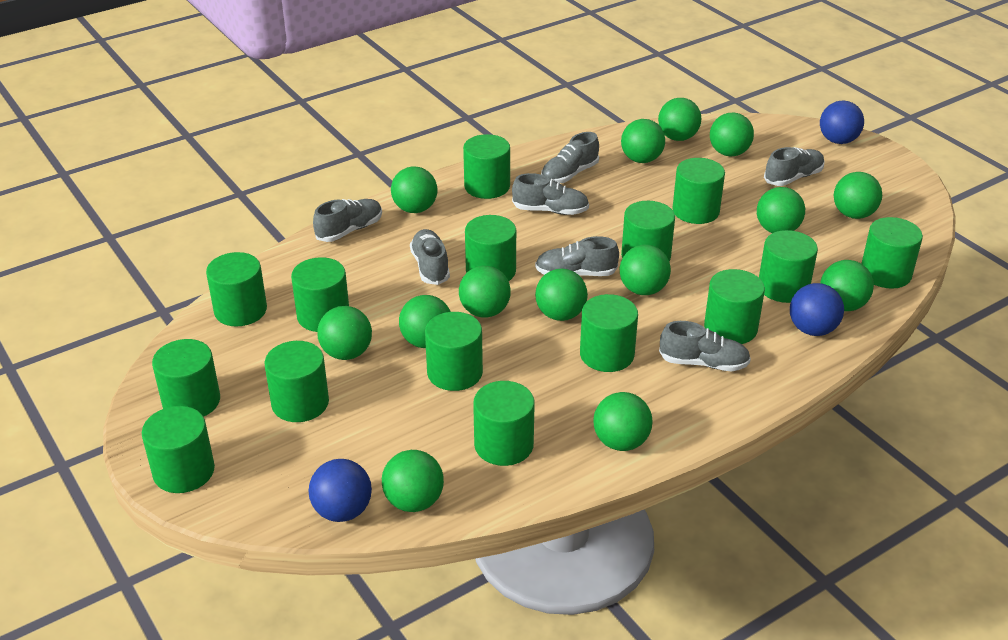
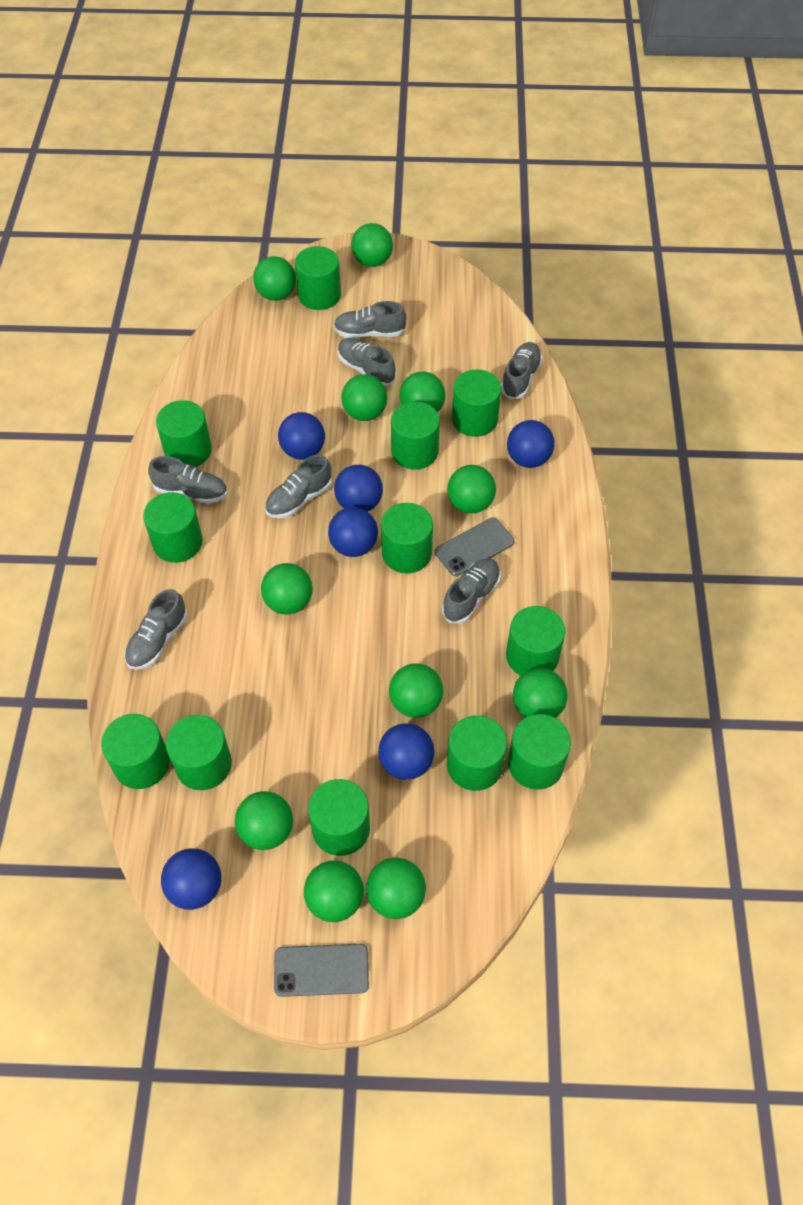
blue ball: 3 -> 6
green ball: 14 -> 11
green cylinder: 15 -> 12
grey phone: 0 -> 2

